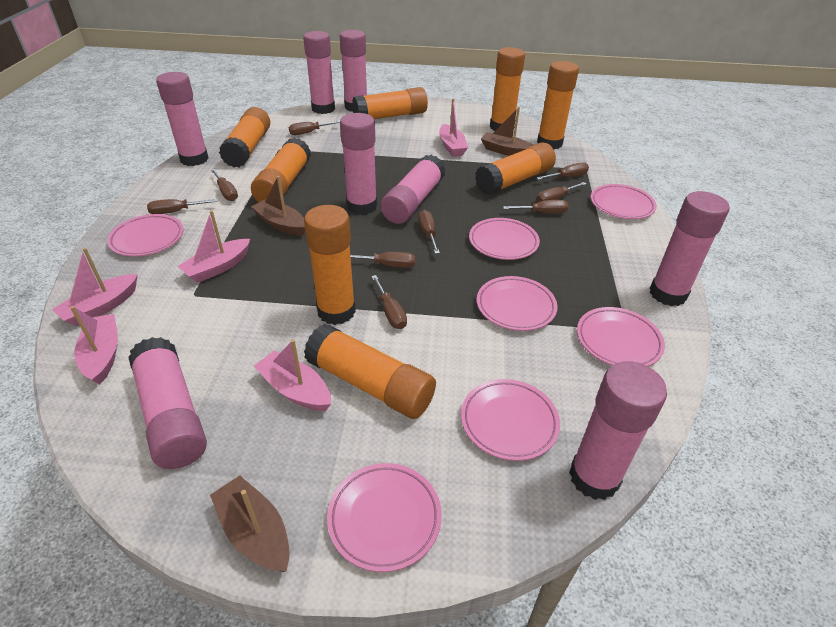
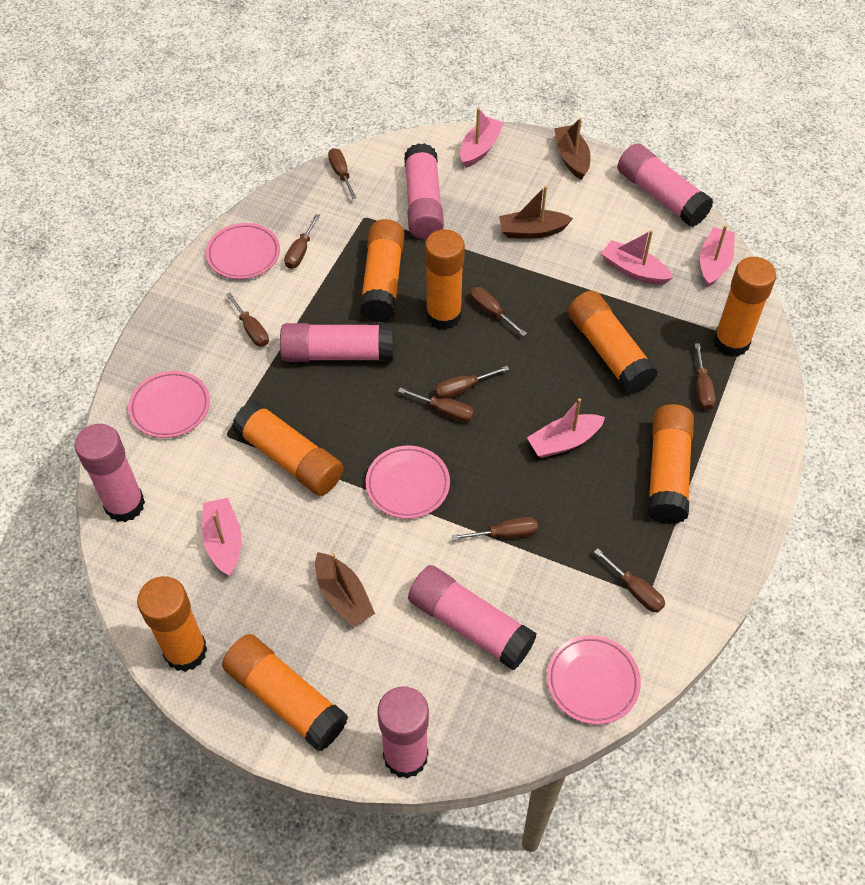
pink glue stick: 8 -> 6
pink plate: 7 -> 4

